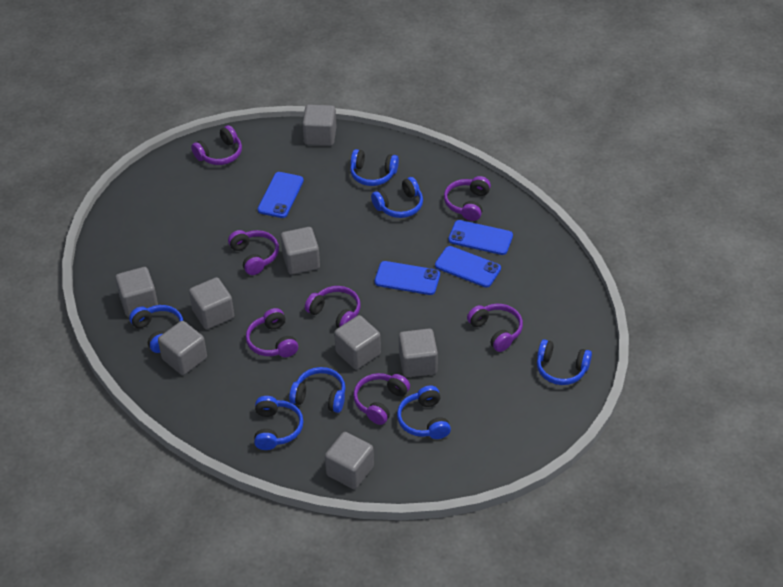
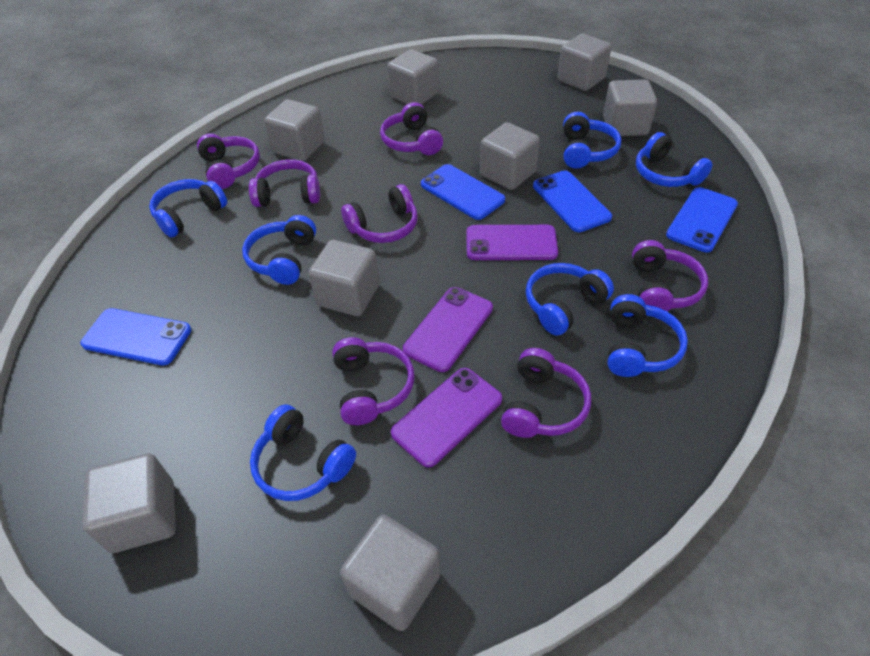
purple phone: 0 -> 3

